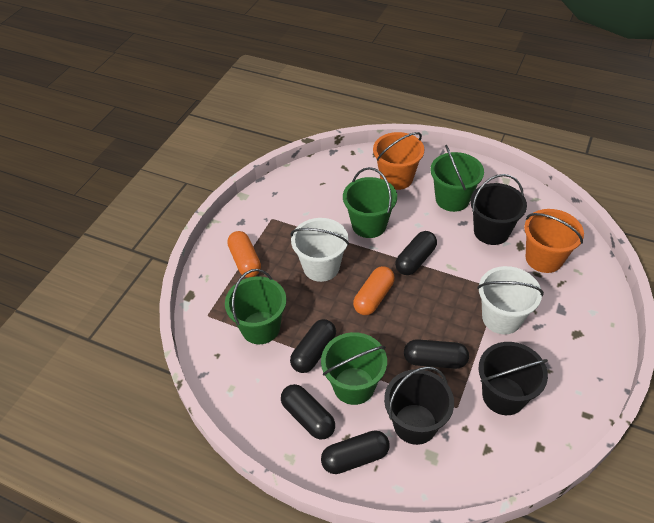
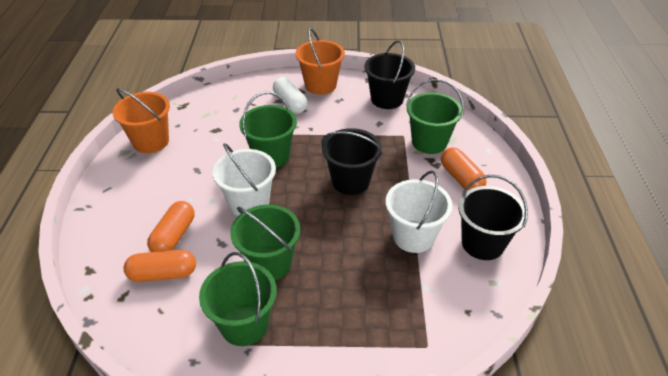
black capsule: 5 -> 0
orange capsule: 2 -> 3
white capsule: 0 -> 1

